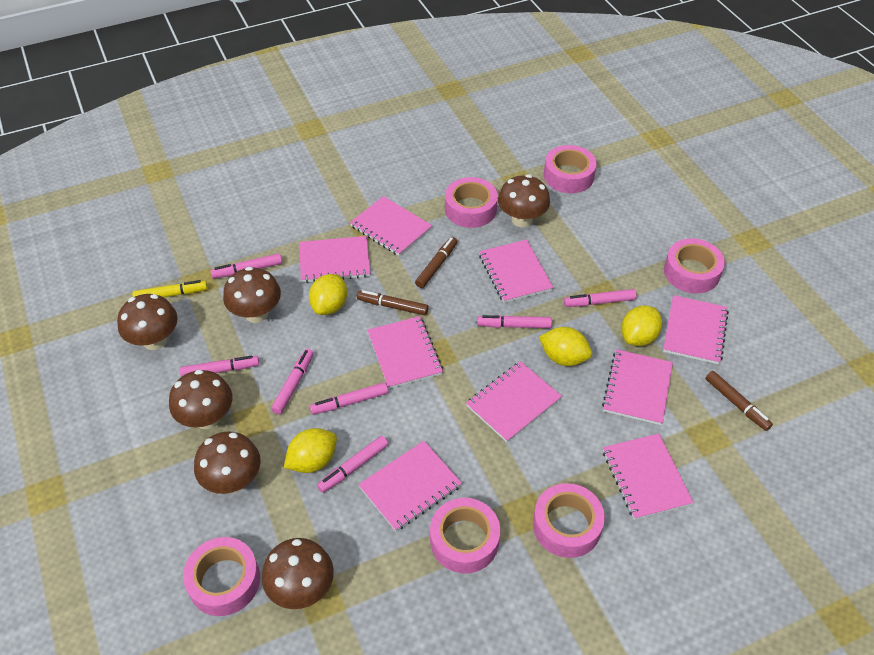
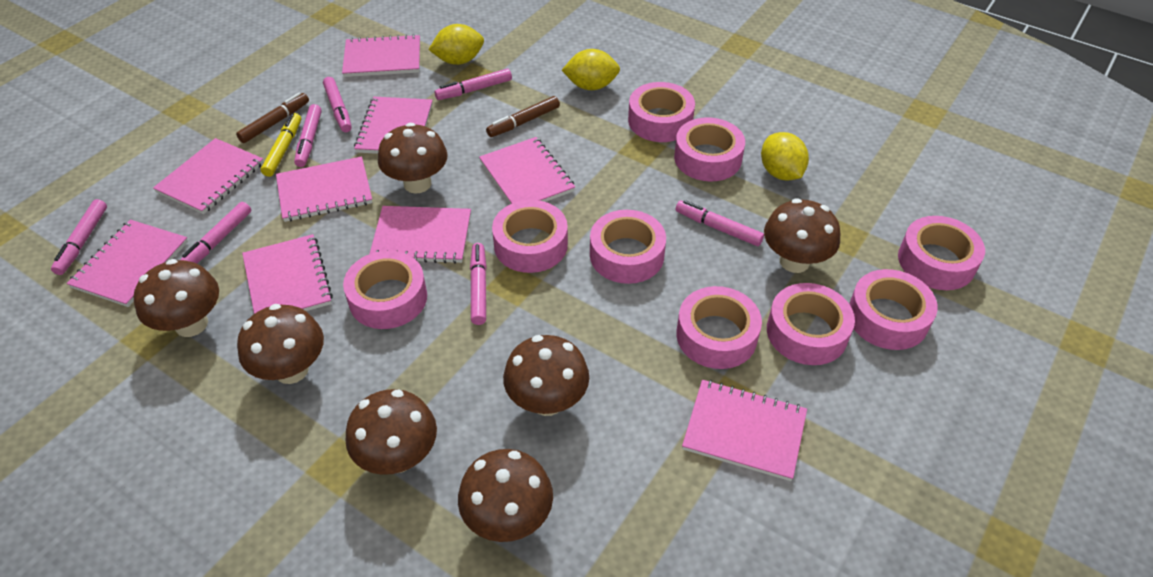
brown marker: 3 -> 2
brown mushroom: 6 -> 7
pink tape: 6 -> 9
yellow lemon: 4 -> 3

